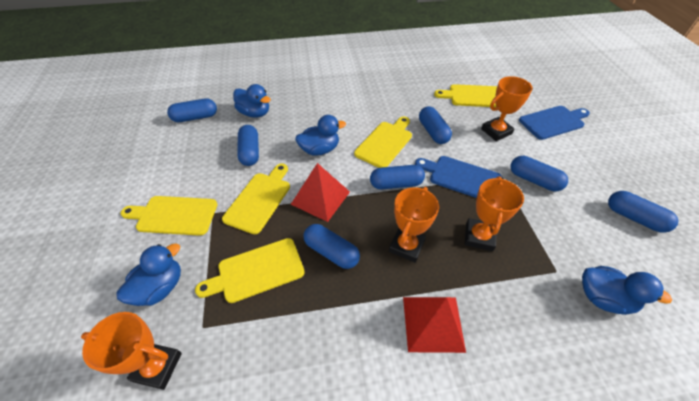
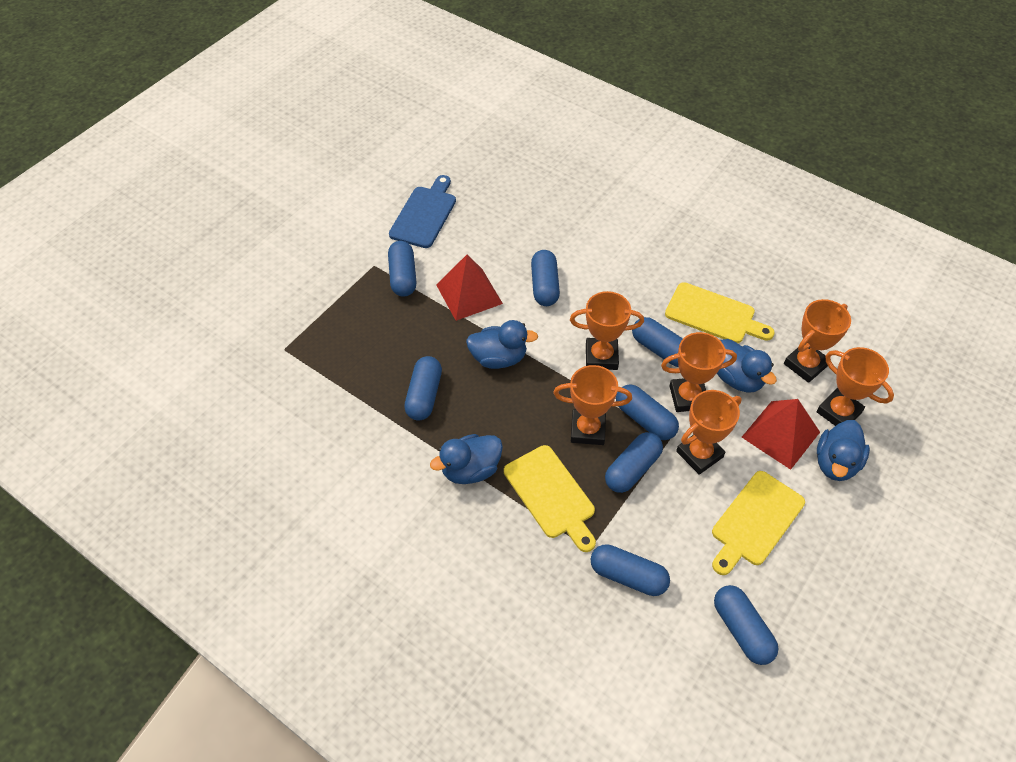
blue capsule: 7 -> 8
blue cutting board: 2 -> 1
orange trophy: 4 -> 6
yellow cutting board: 5 -> 3

